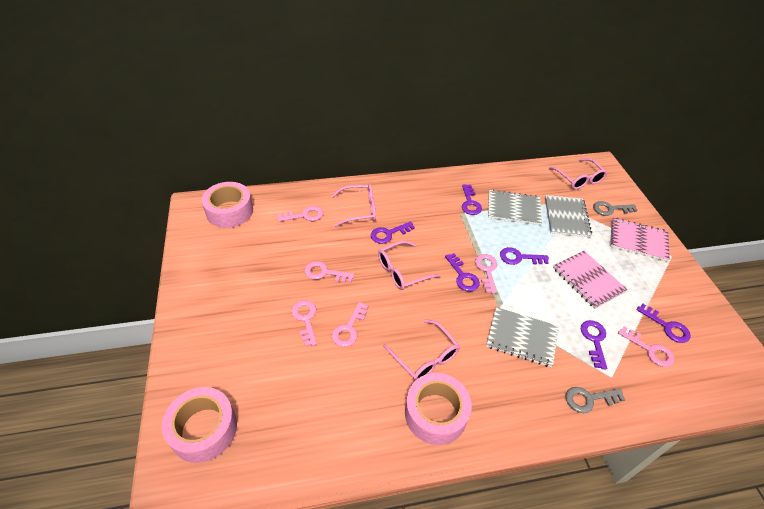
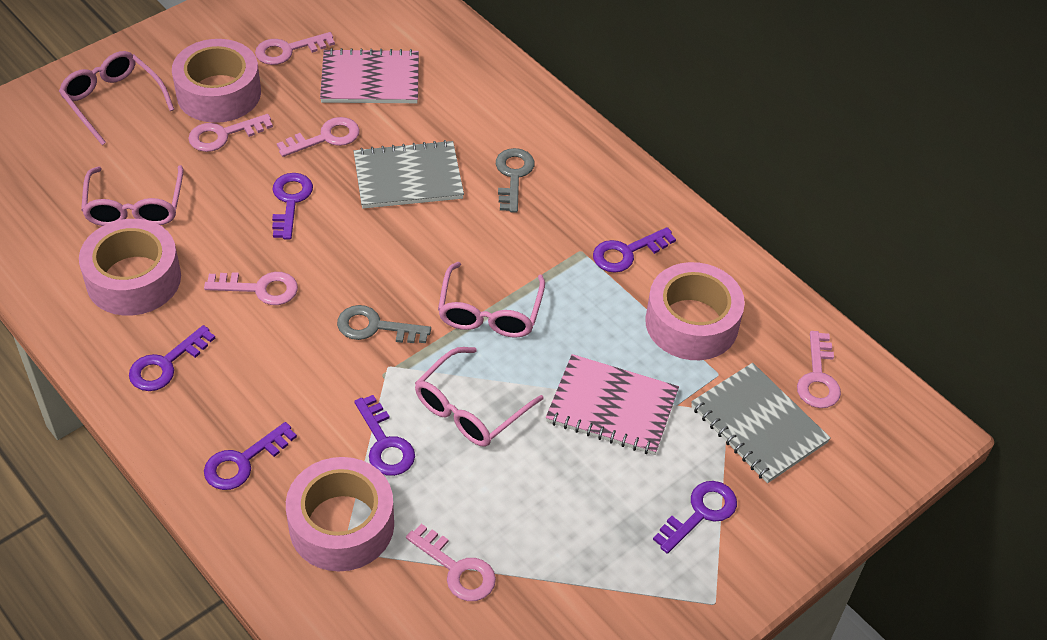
grey notebook: 3 -> 2
pink tape: 3 -> 4

